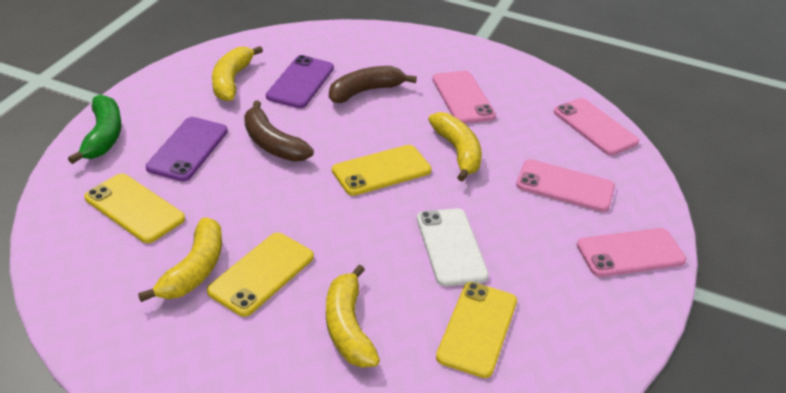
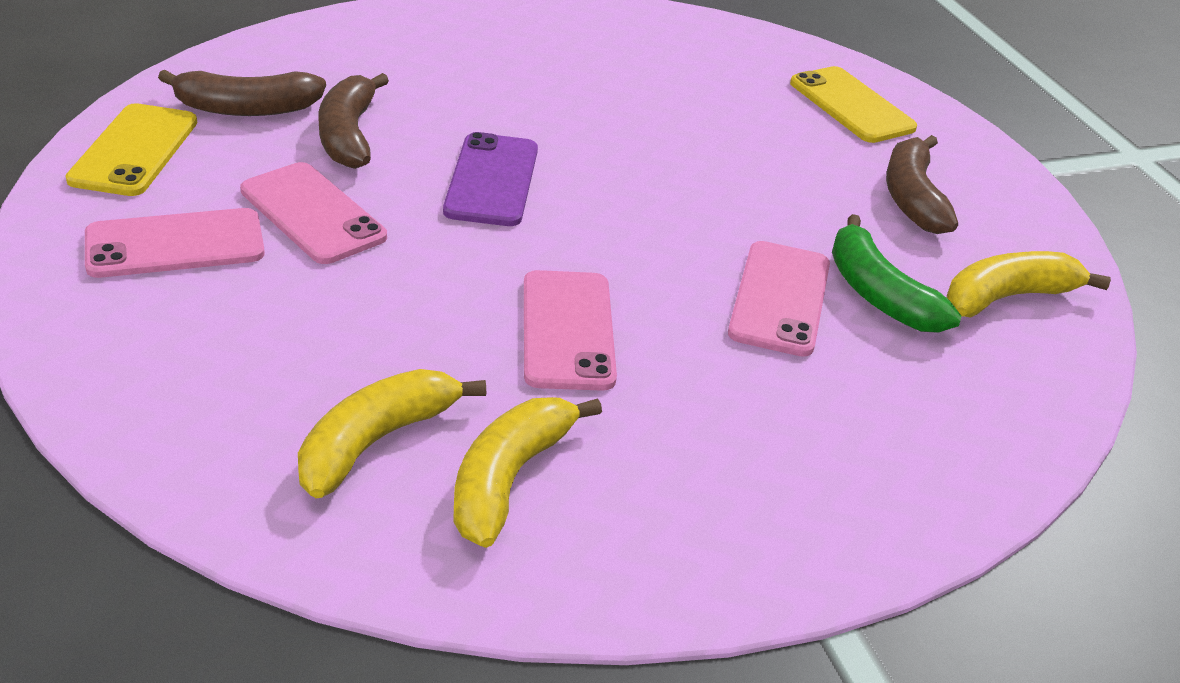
brown banana: 2 -> 3
purple phone: 2 -> 1
white phone: 1 -> 0
yellow banana: 4 -> 3
yellow phone: 4 -> 2

